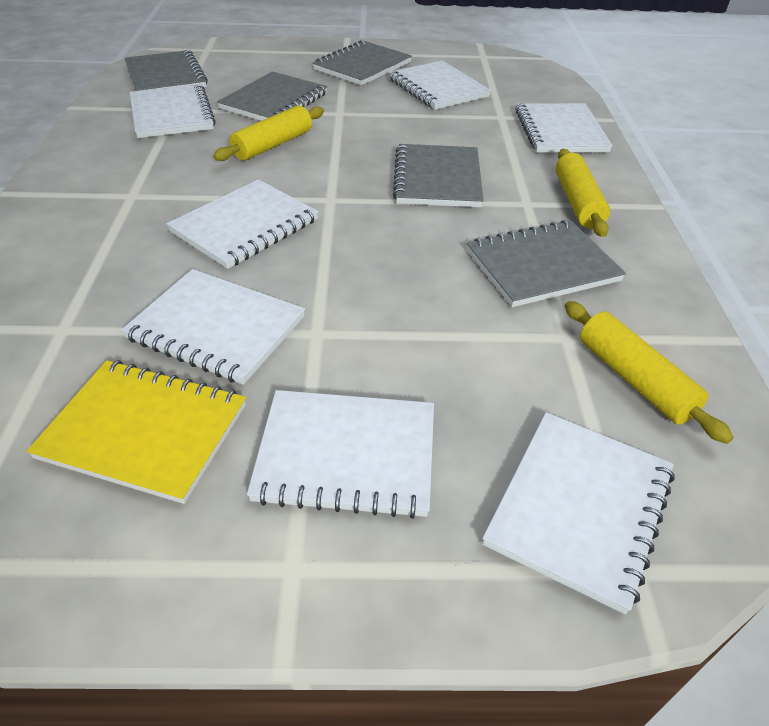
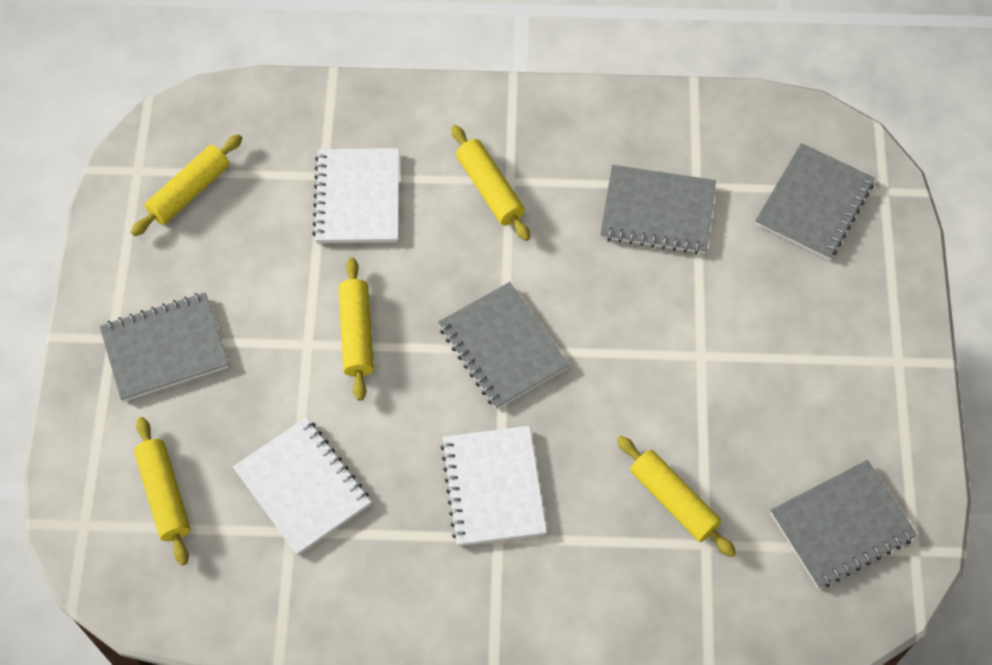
white notebook: 7 -> 3
yellow notebook: 1 -> 0
yellow rolling pin: 3 -> 5

